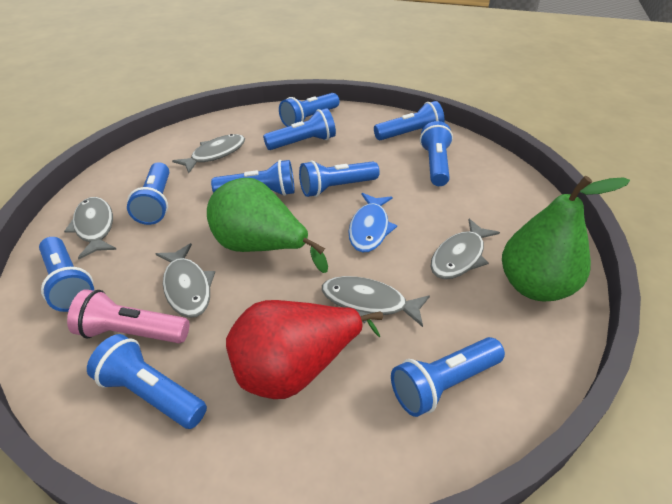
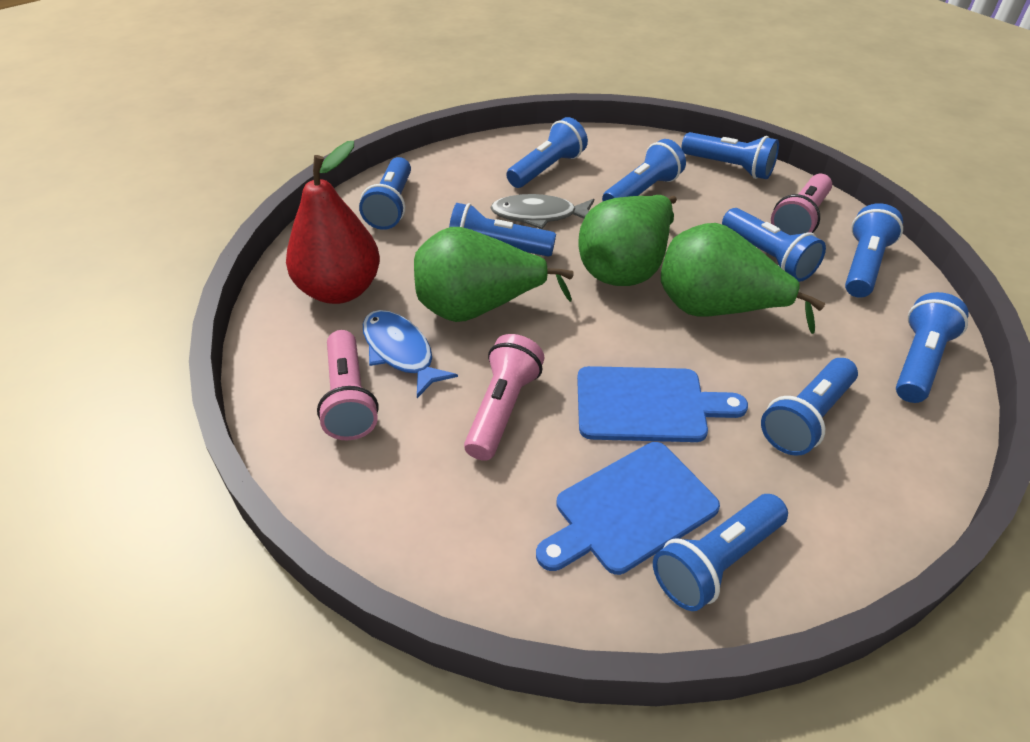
blue cutting board: 0 -> 2
green pear: 2 -> 3
grey fish: 5 -> 1
pink flashlight: 1 -> 3

